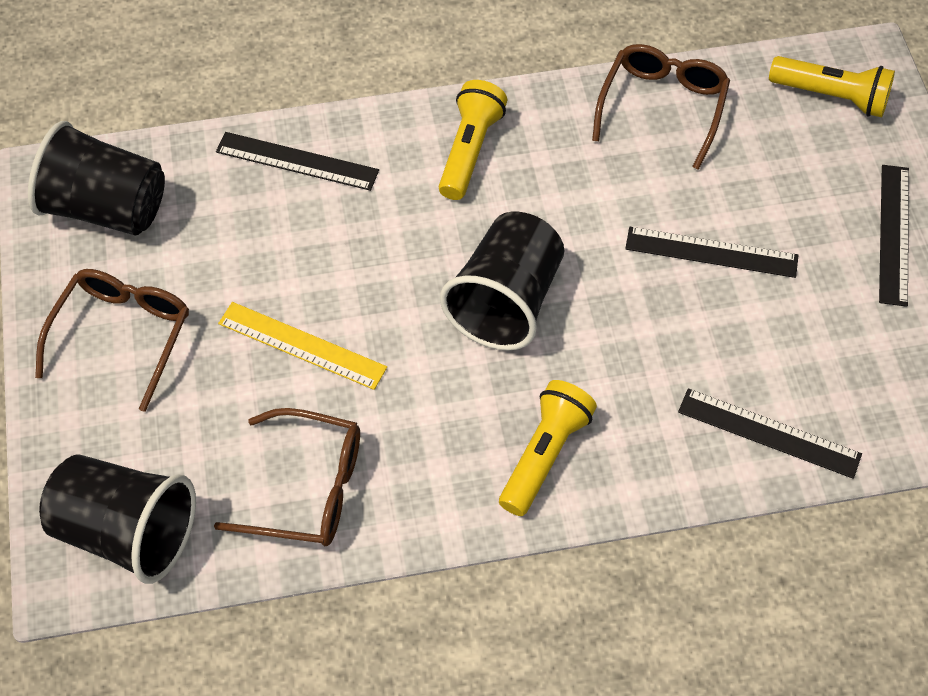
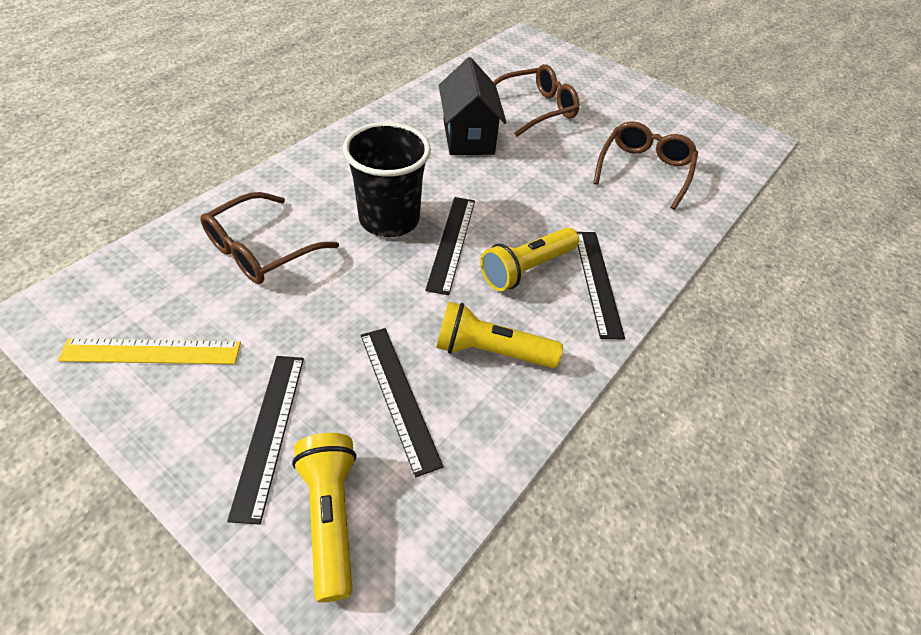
black cup: 3 -> 1
black house: 0 -> 1

